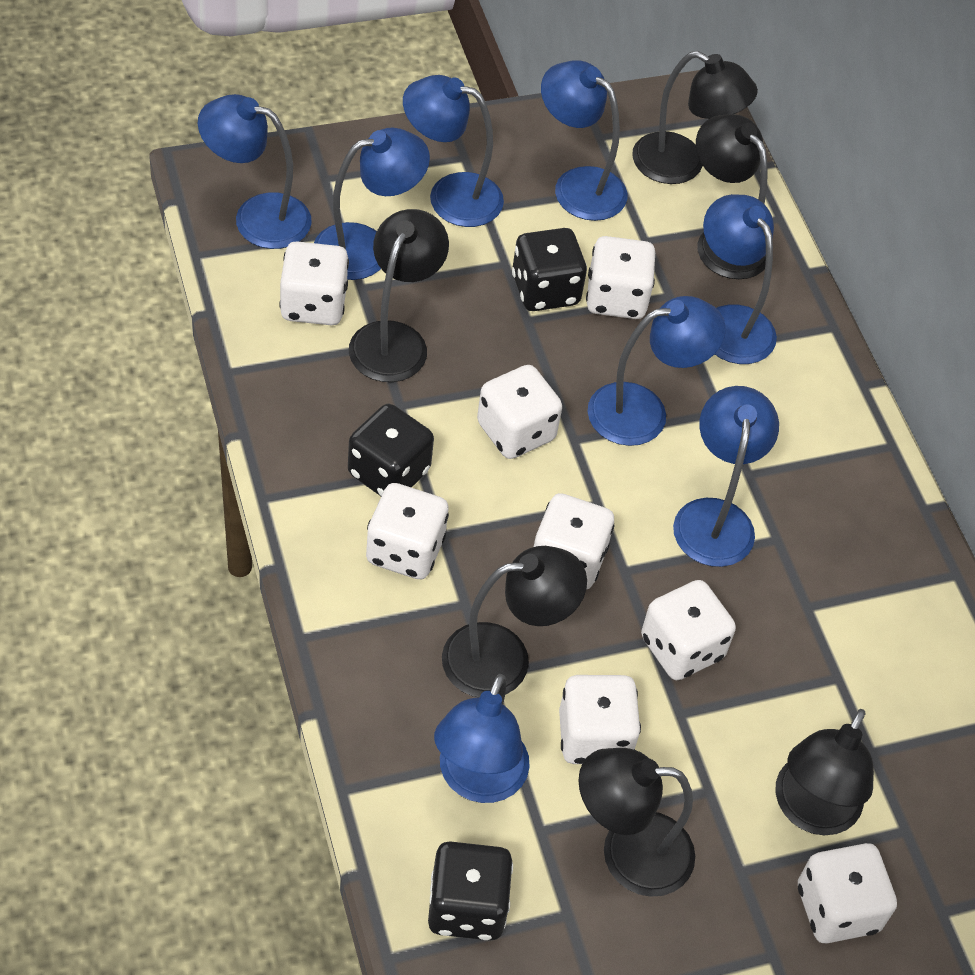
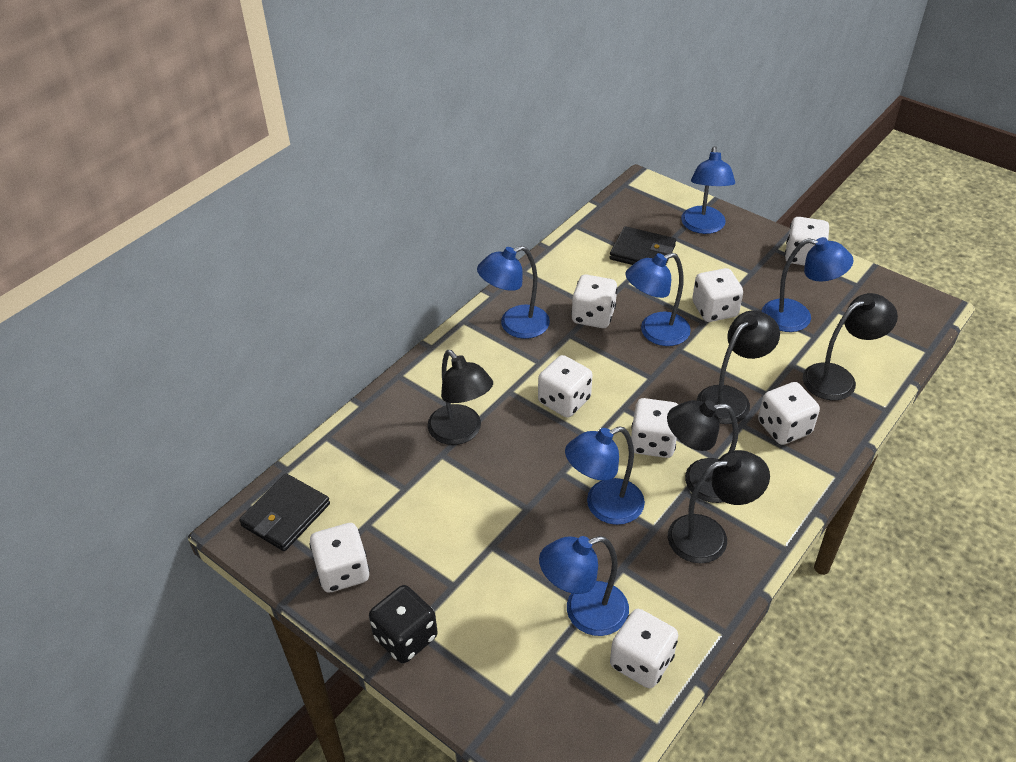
black dice: 3 -> 1
black lamp: 6 -> 5
black wallet: 0 -> 2
blue lamp: 8 -> 6

